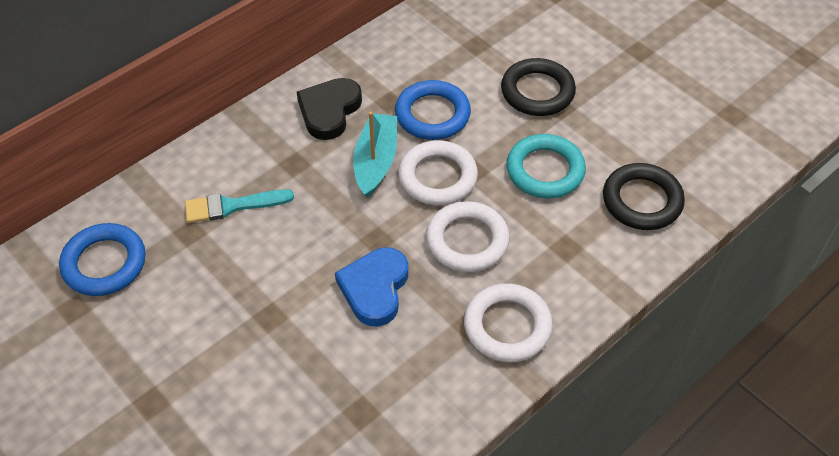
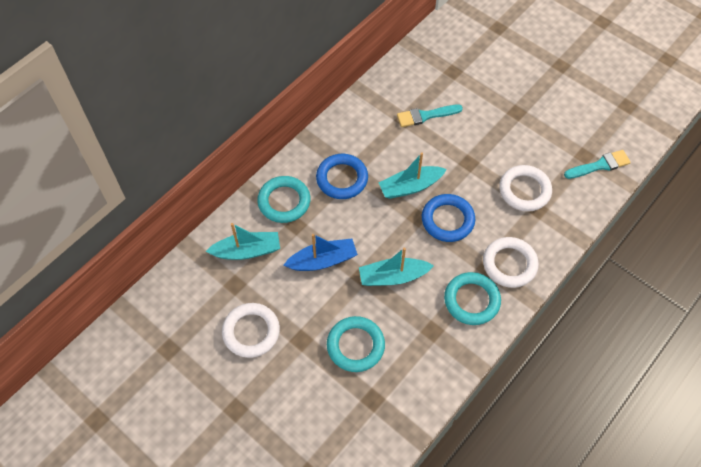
black heart: 1 -> 0
black ring: 2 -> 0
blue boat: 0 -> 1
blue heart: 1 -> 0
turquoise boat: 1 -> 3
turquoise brush: 1 -> 2
turquoise ring: 1 -> 3

